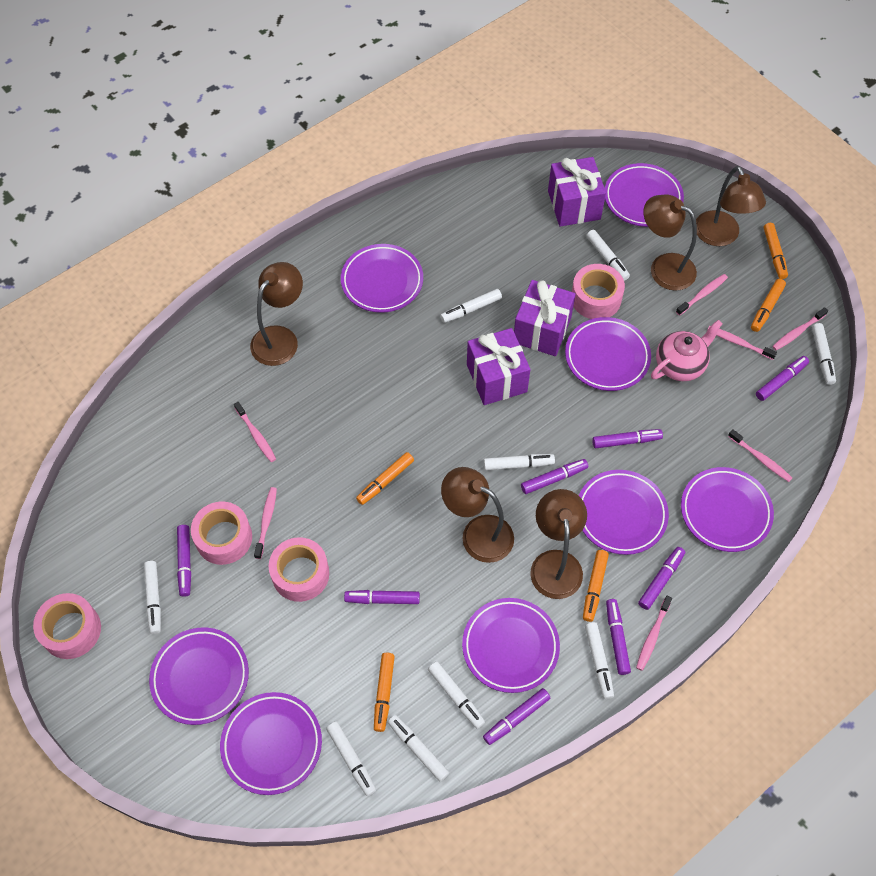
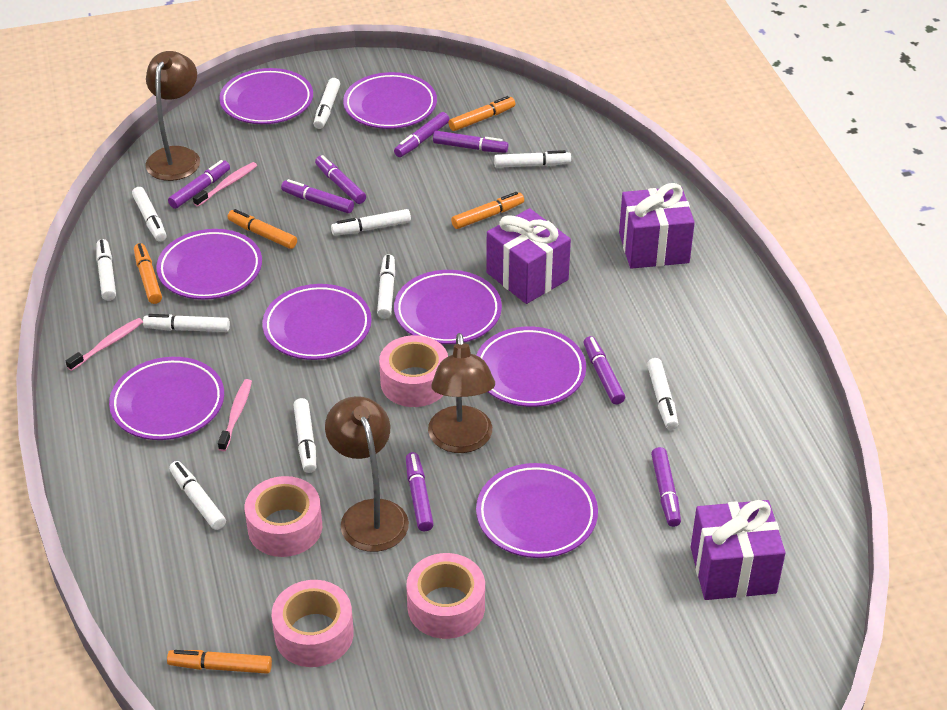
brown lamp: 5 -> 3
pink teapot: 1 -> 0
pink toothbrush: 7 -> 3
white marker: 9 -> 10

